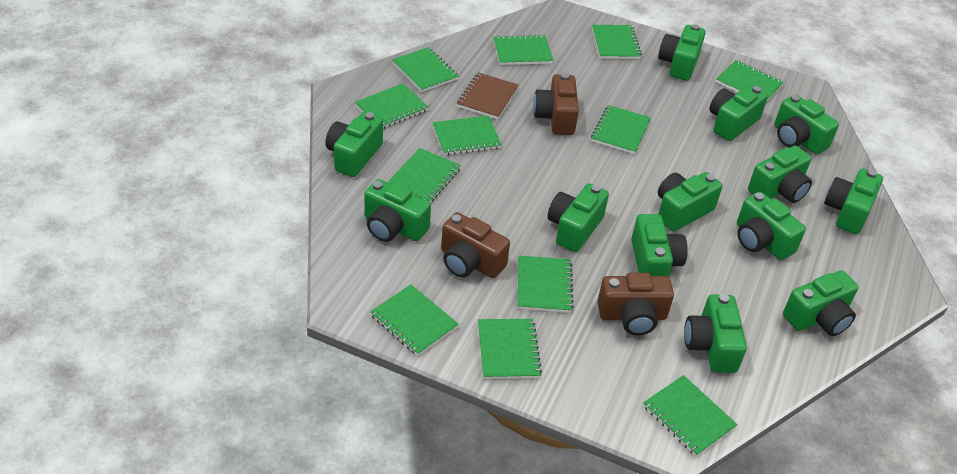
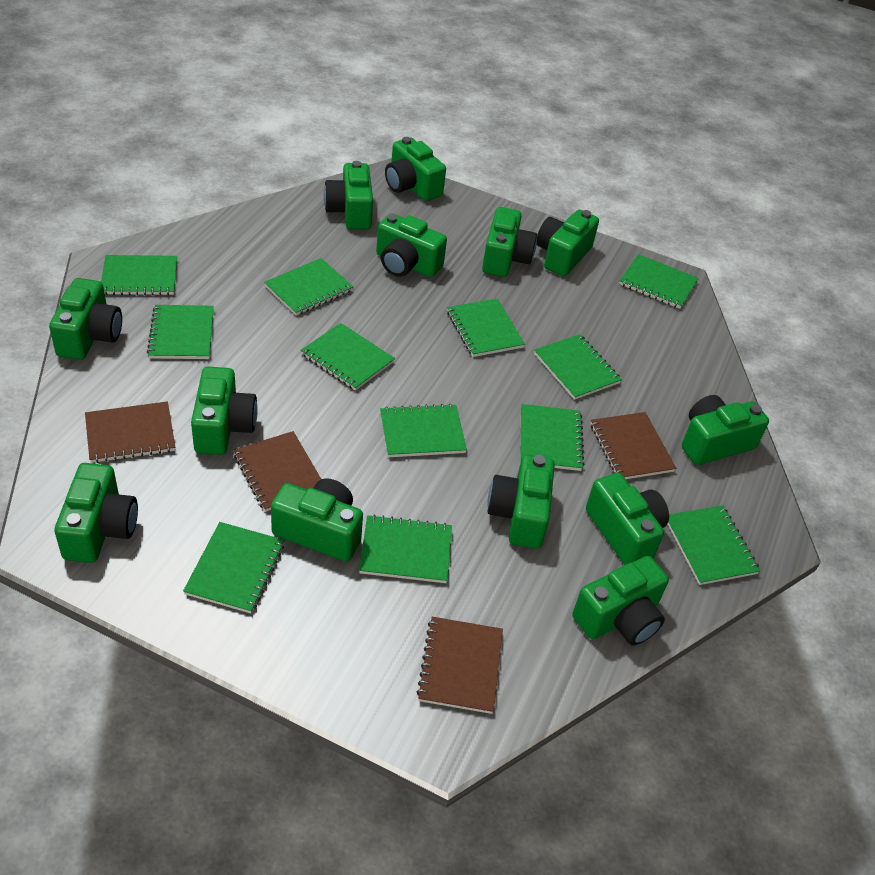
brown camera: 3 -> 0
brown notebook: 1 -> 4

